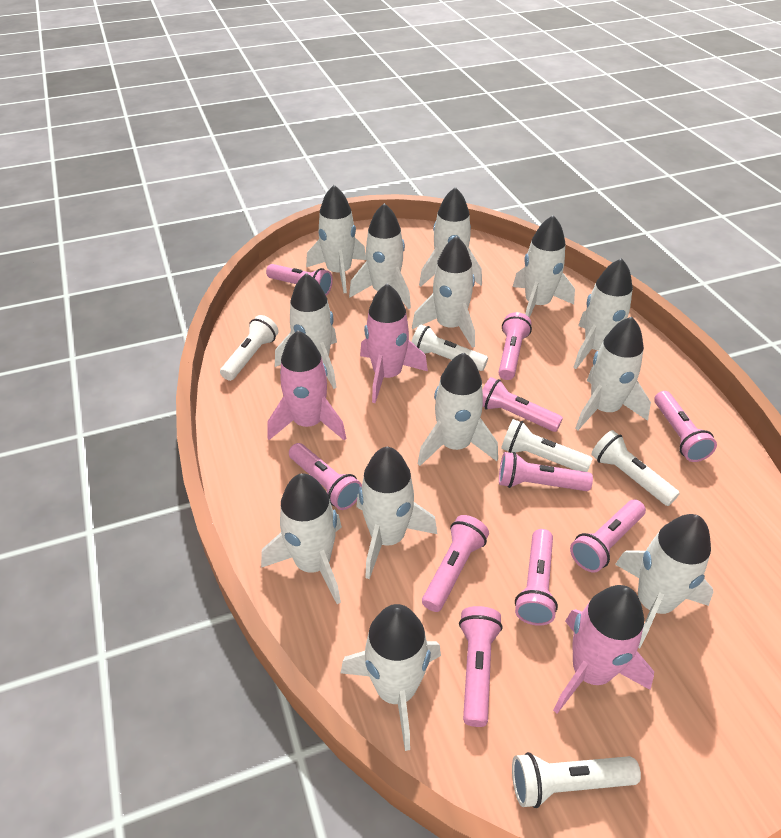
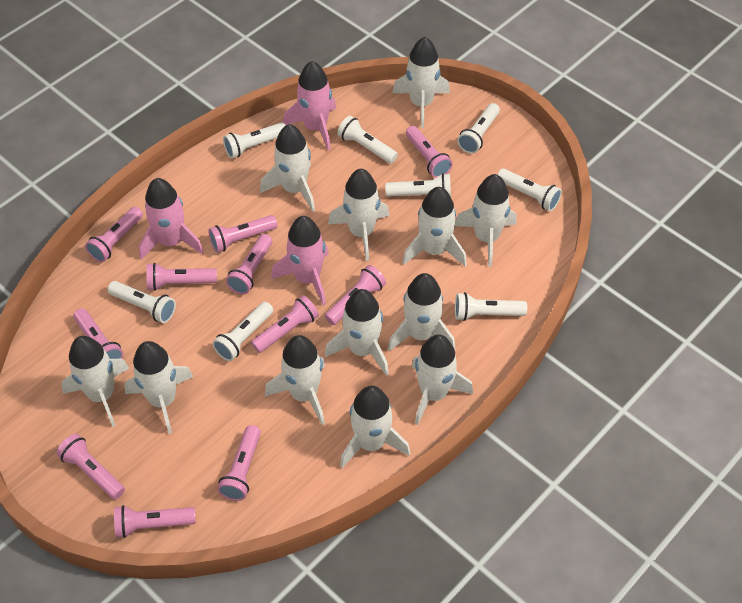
pink flashlight: 10 -> 11
white flashlight: 5 -> 8
white rocket: 13 -> 12

